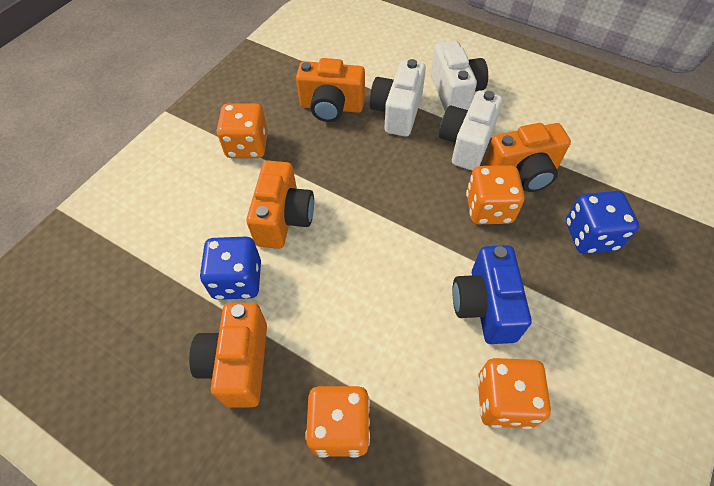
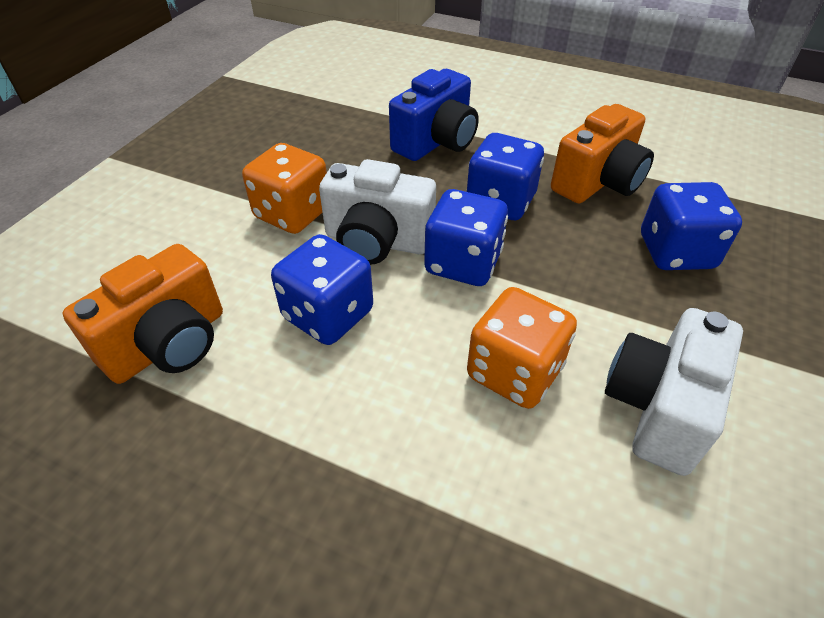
blue dice: 2 -> 4
orange camera: 4 -> 2
orange dice: 4 -> 2
white camera: 3 -> 2

